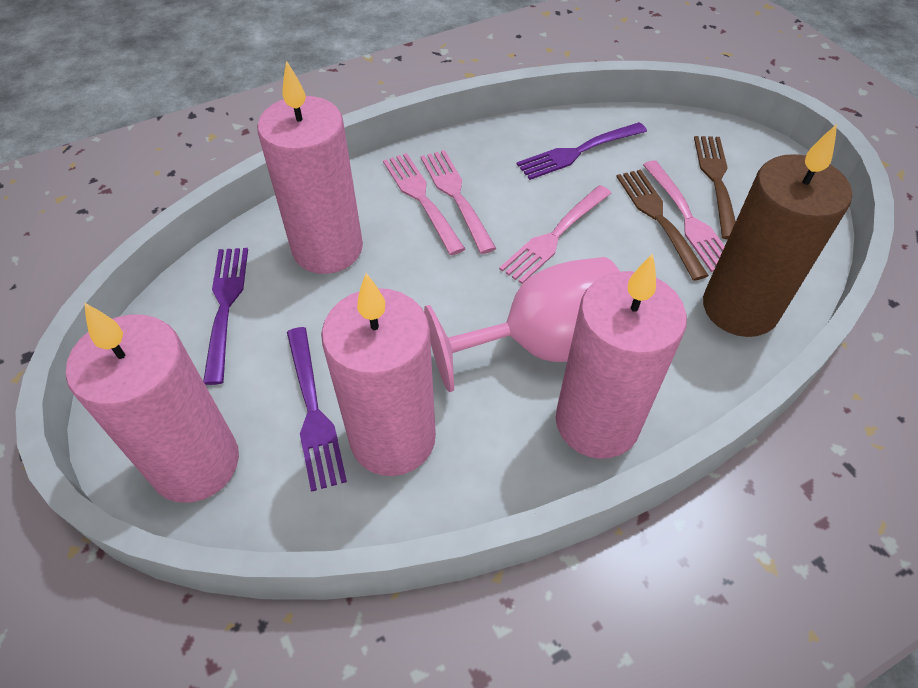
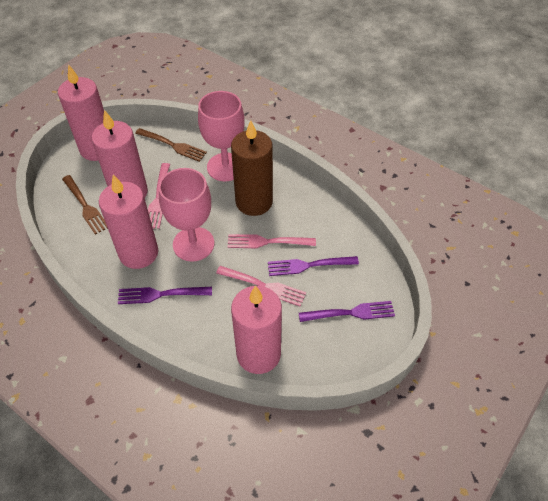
pink fork: 4 -> 3
pink goblet: 1 -> 2

